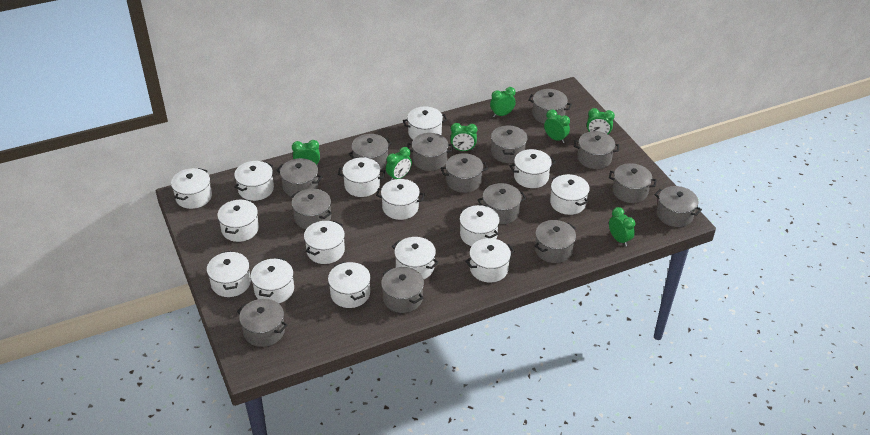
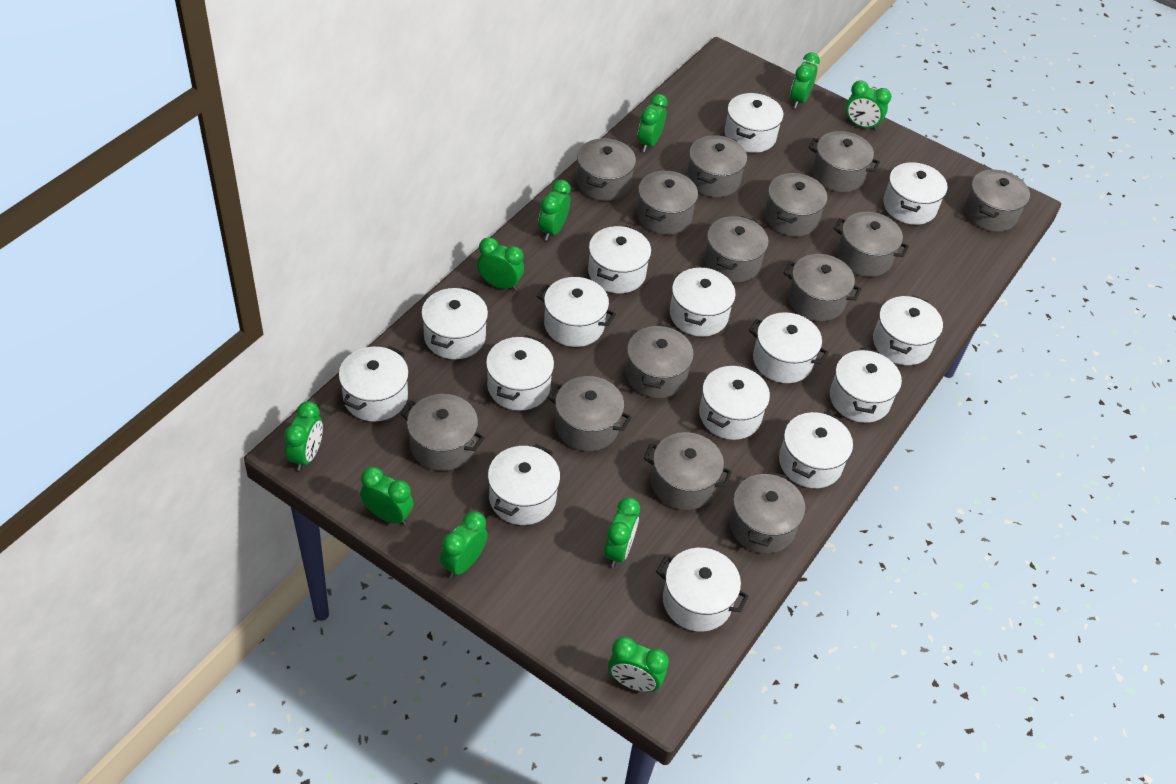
green clock: 7 -> 10

